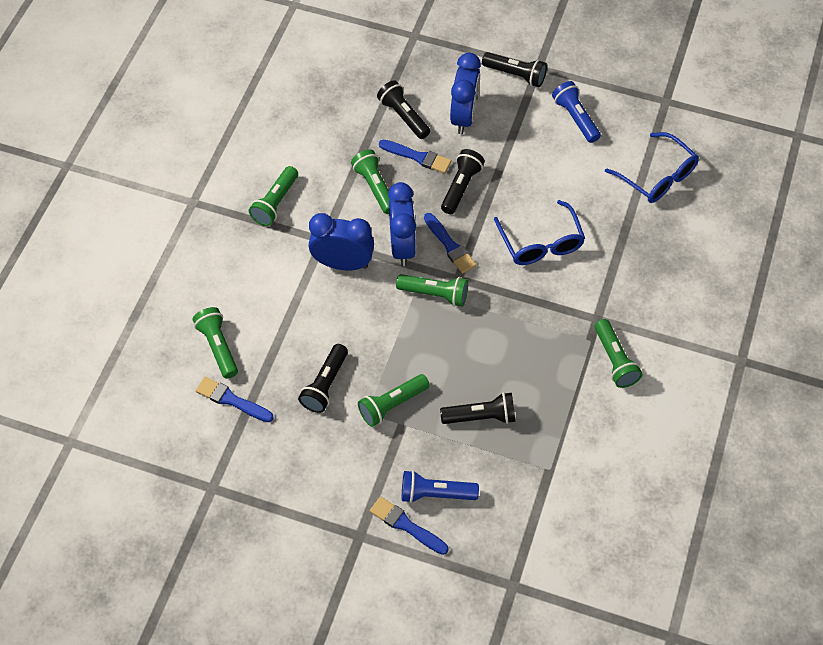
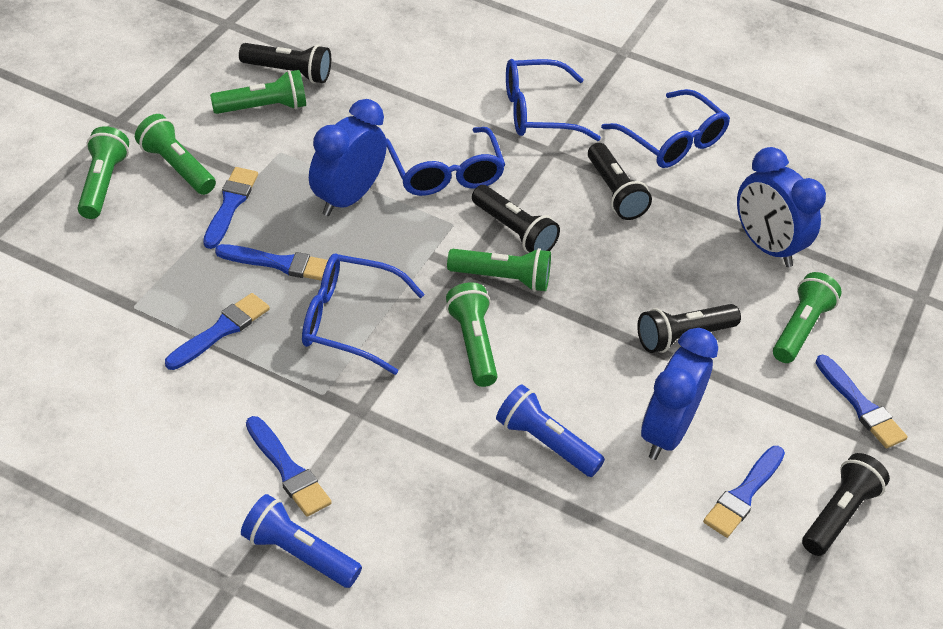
blue brush: 4 -> 6
blue glasses: 2 -> 4

